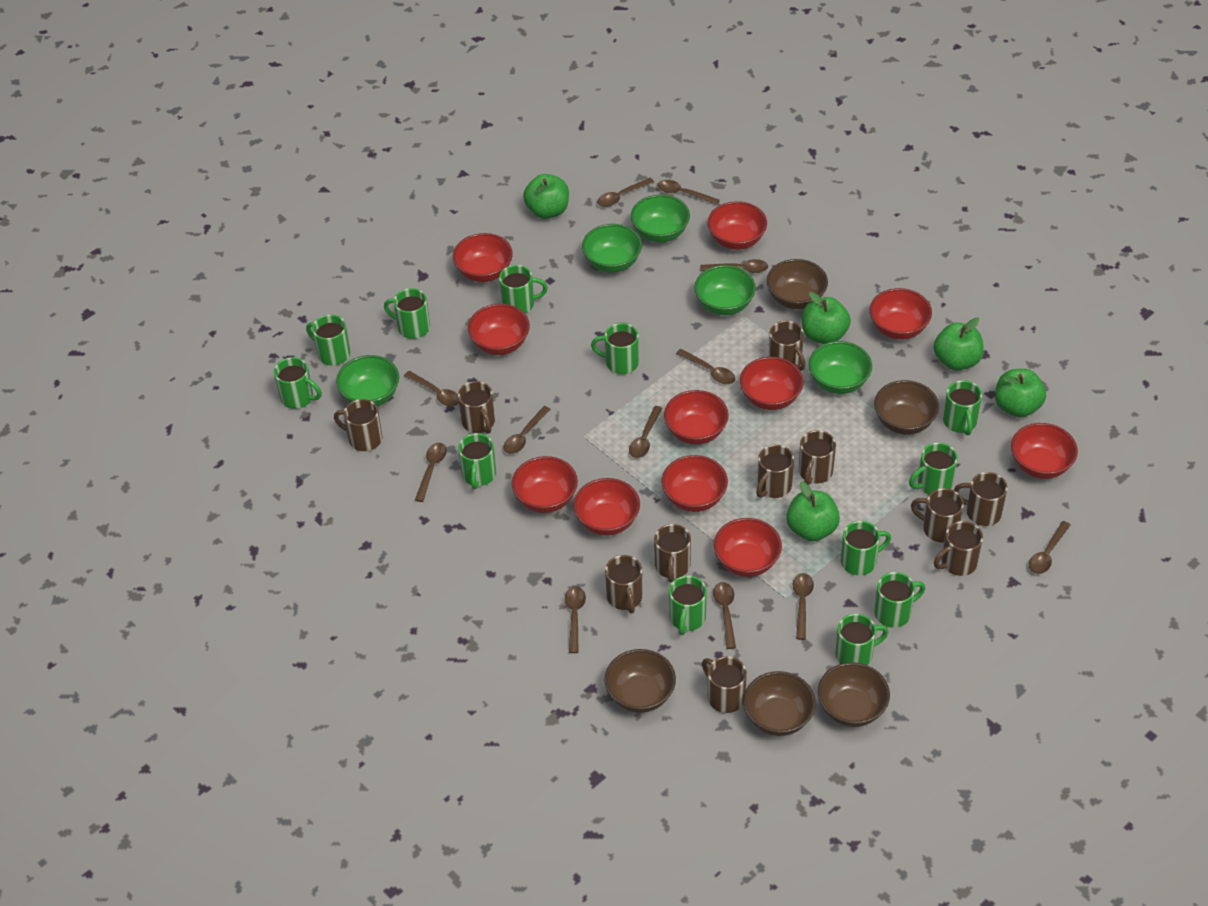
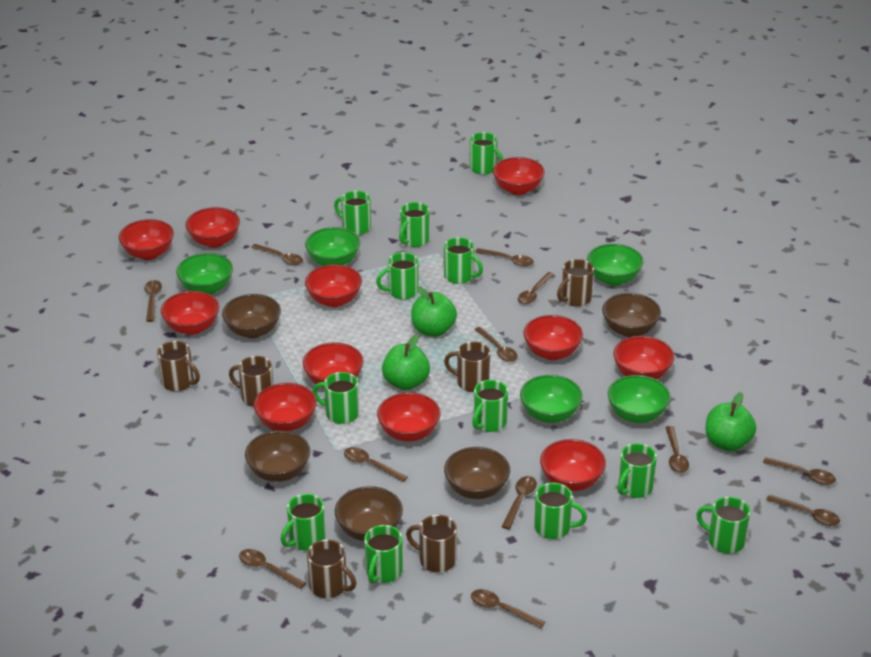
brown mug: 11 -> 6
green apple: 5 -> 3

